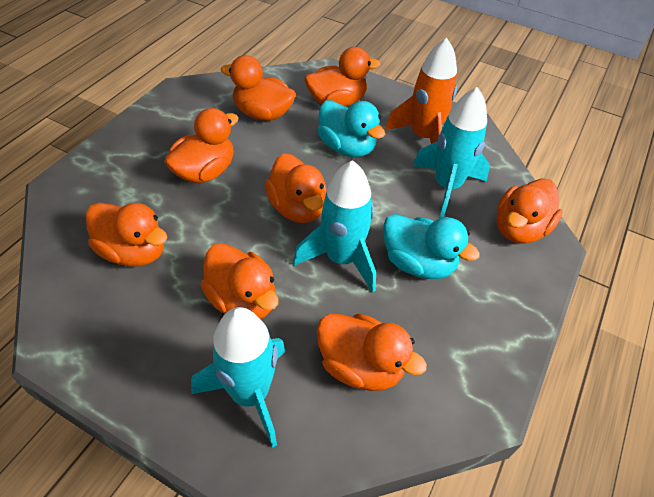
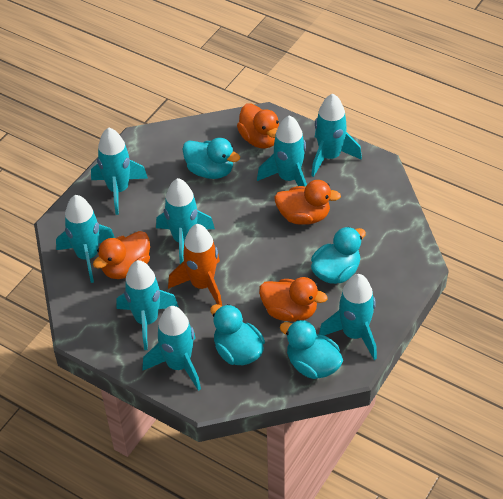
orange duck: 8 -> 4
turquoise duck: 2 -> 4
turquoise rocket: 3 -> 8

